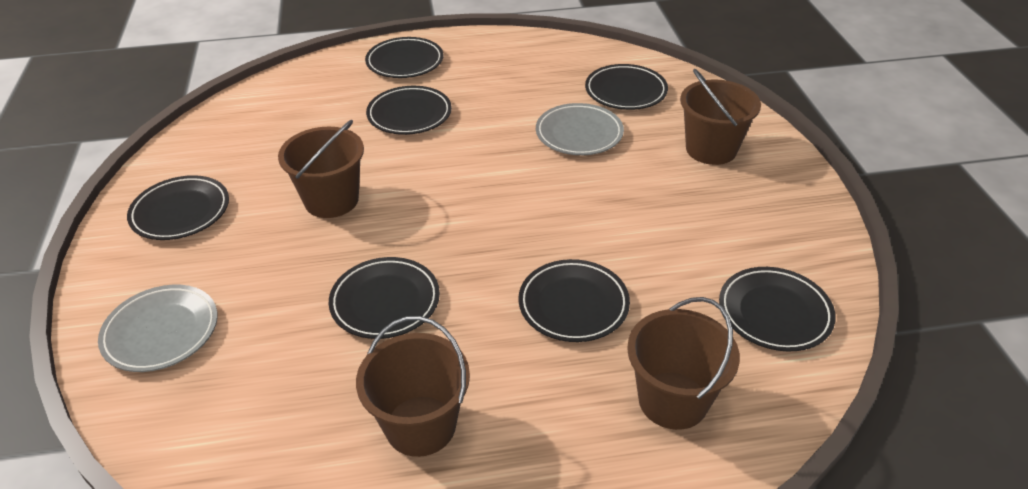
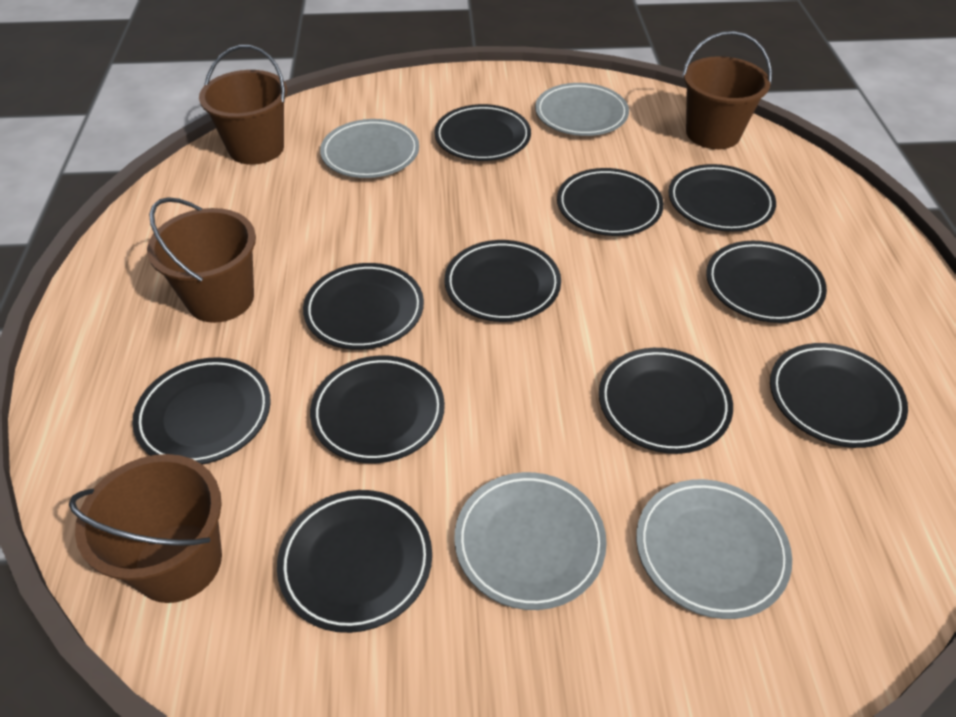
black plate: 7 -> 11
grey plate: 2 -> 4

